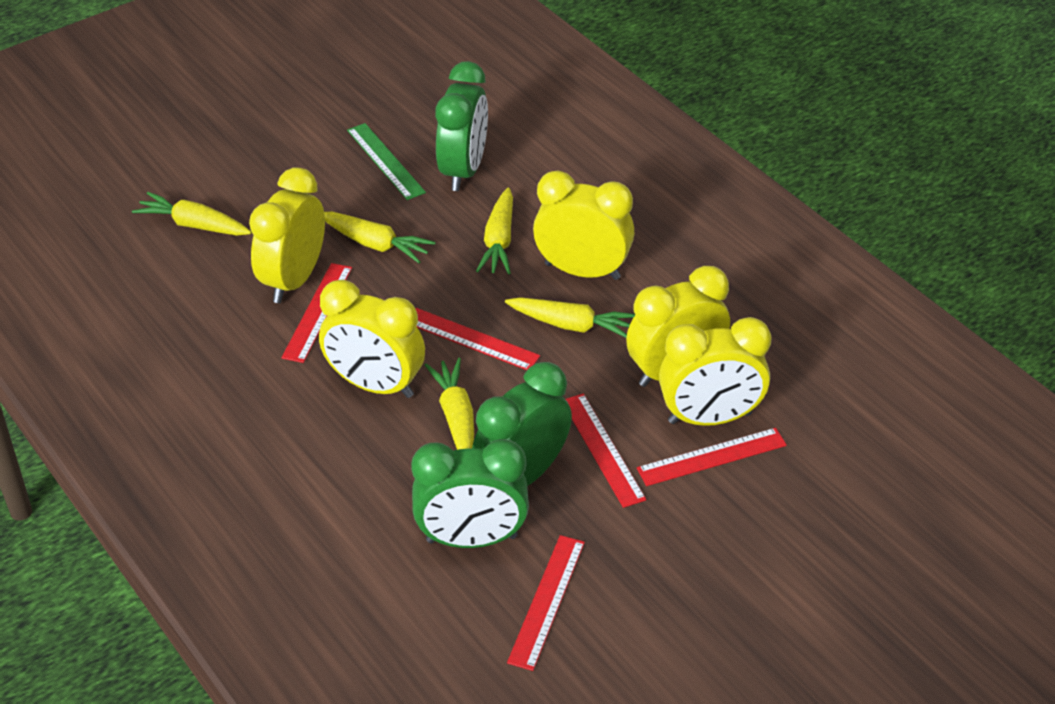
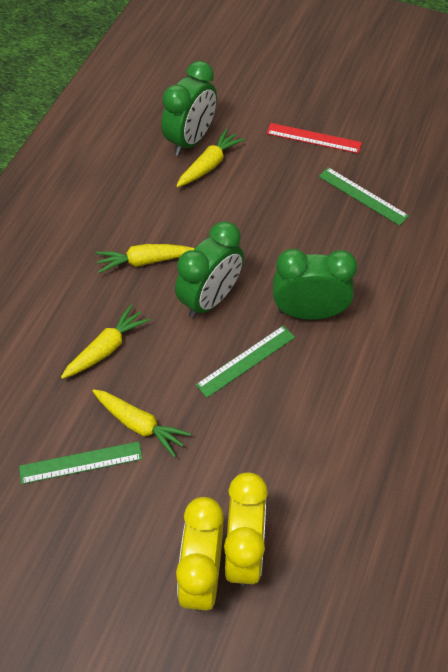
green ruler: 1 -> 3
red ruler: 5 -> 1
yellow carrot: 5 -> 4
yellow clock: 5 -> 2

